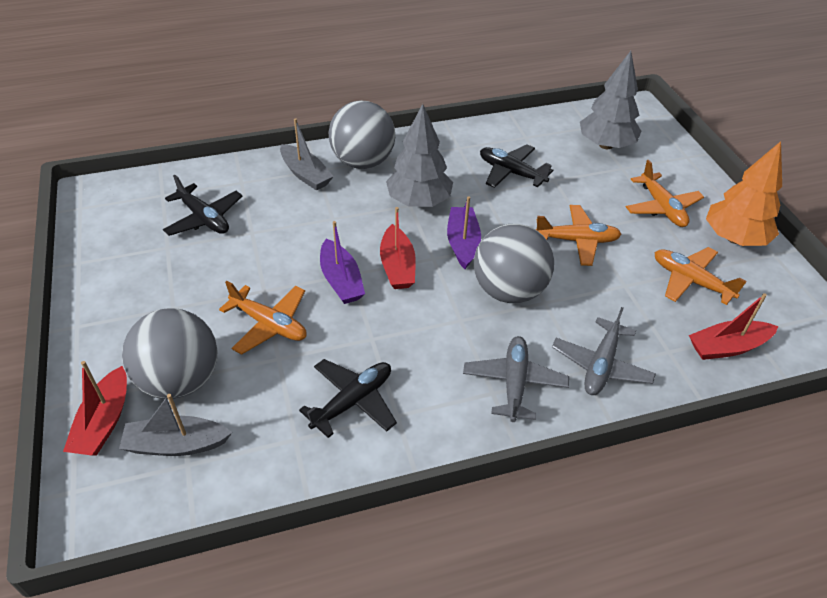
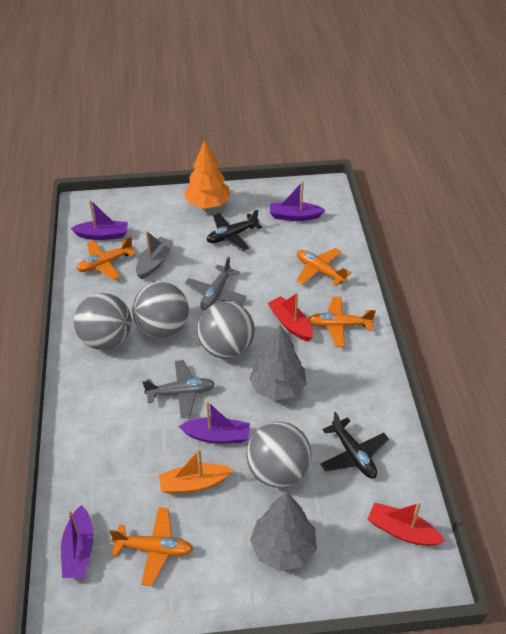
black plane: 3 -> 2
grey ball: 3 -> 4
grey boat: 2 -> 1
orange boat: 0 -> 1
purple boat: 2 -> 4
red boat: 3 -> 2

